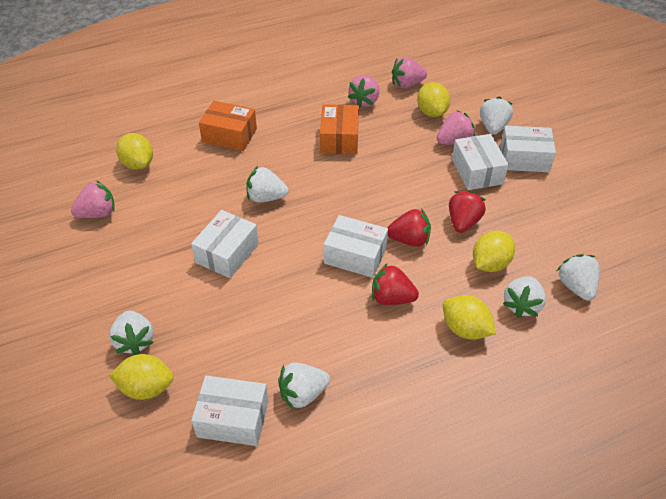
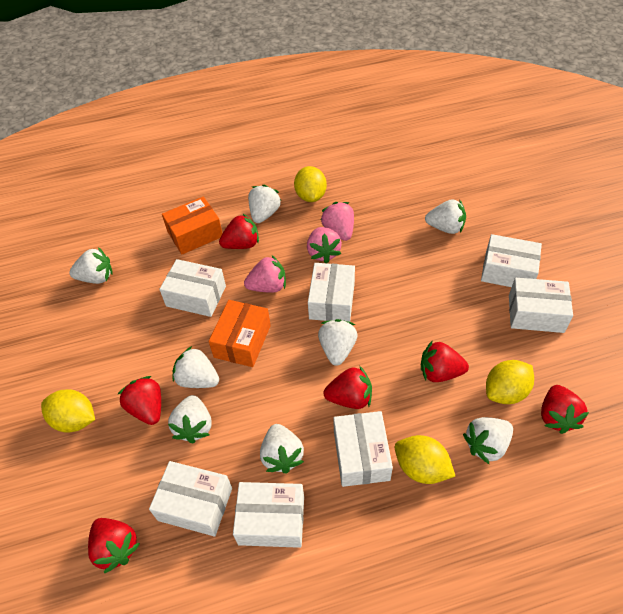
pink strawberry: 4 -> 3
red strawberry: 3 -> 6
white box: 5 -> 7
white strawberry: 6 -> 8
yellow lemon: 5 -> 4

